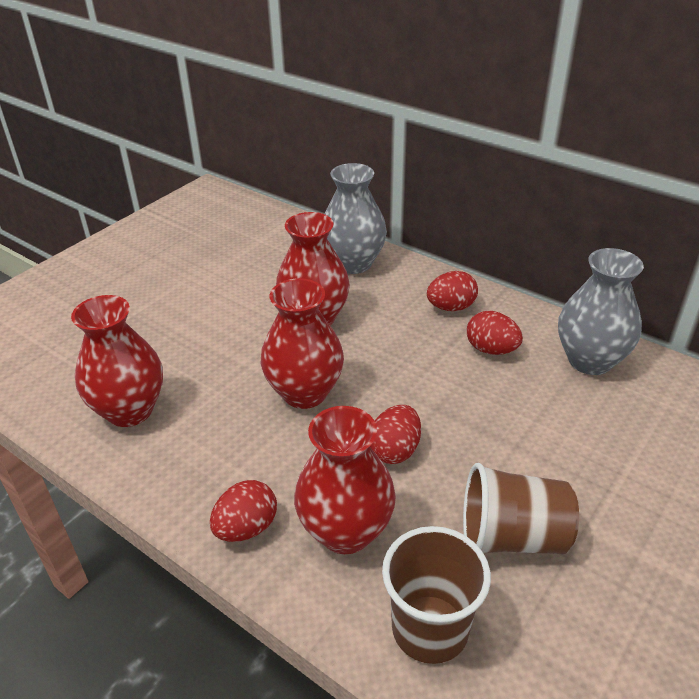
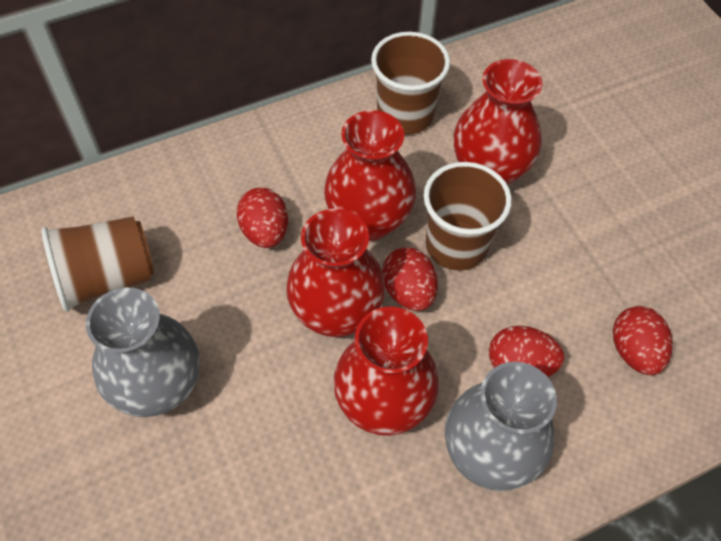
brown cup: 2 -> 3

